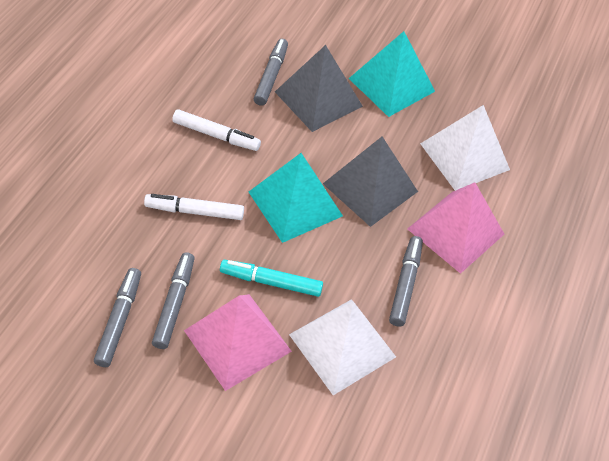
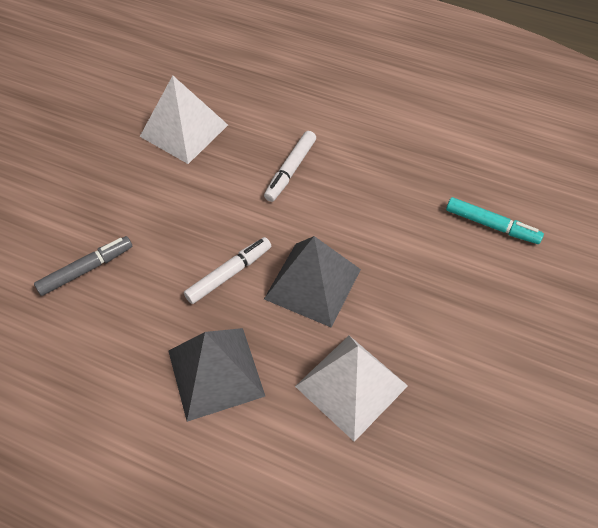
grey marker: 4 -> 1
pink pyramid: 2 -> 0
turquoise pyramid: 2 -> 0

